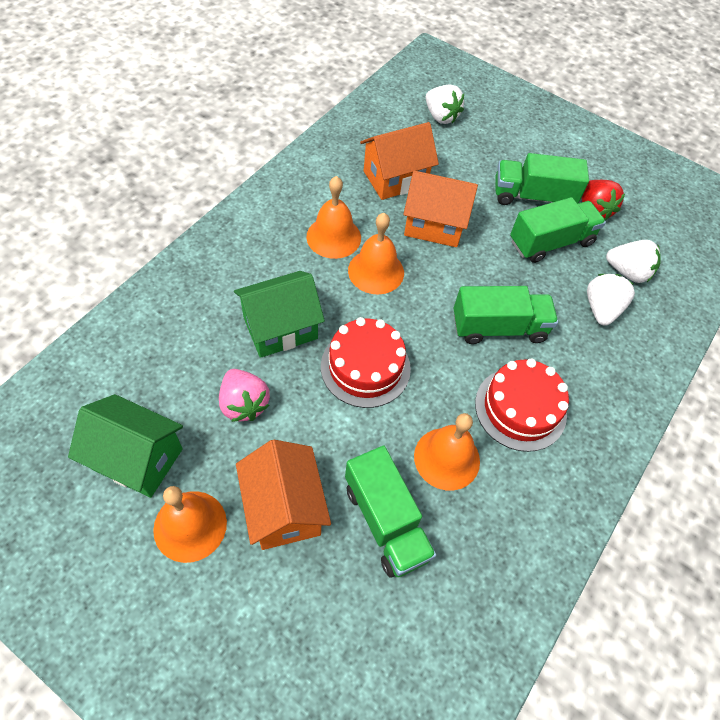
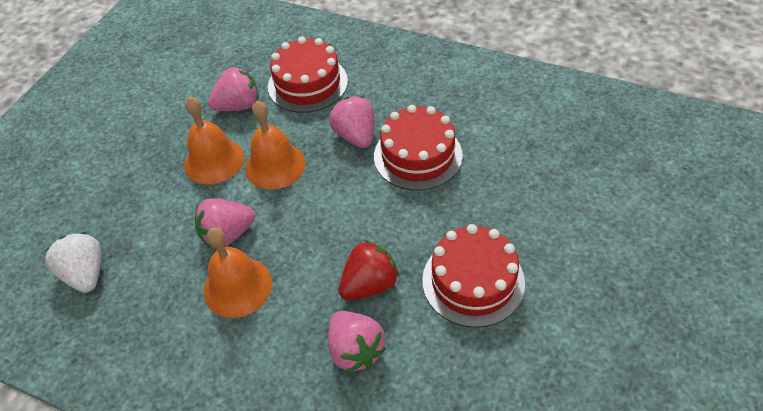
green house: 2 -> 0
green truck: 4 -> 0
orange bell: 4 -> 3
orange house: 3 -> 0
pink strawberry: 1 -> 4
red cake: 2 -> 3
white strawberry: 3 -> 1

